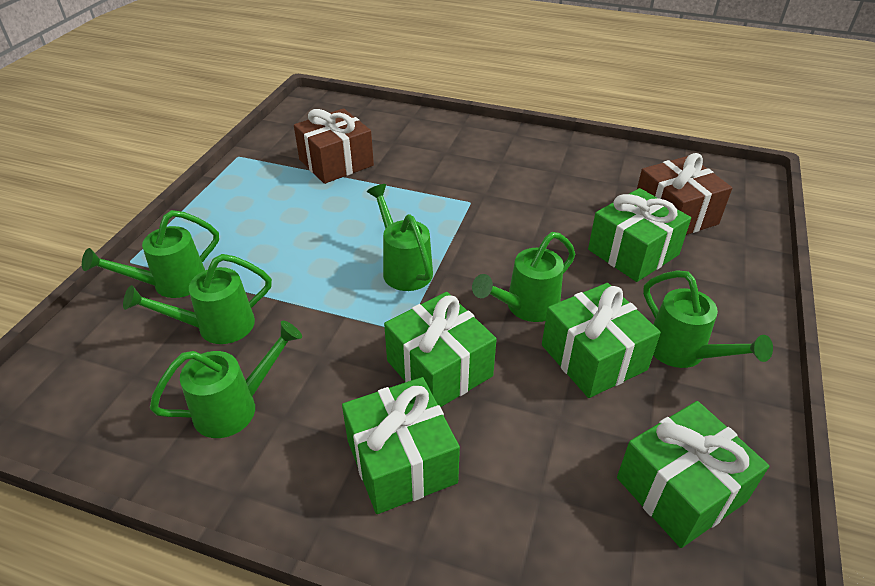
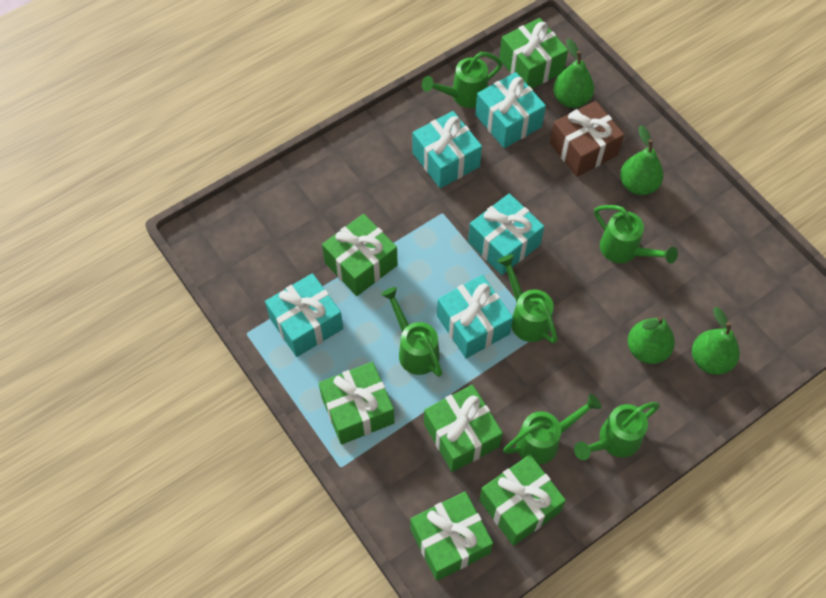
brown gift: 2 -> 1
green gift: 5 -> 6
green pear: 0 -> 4
turquoise gift: 0 -> 5

